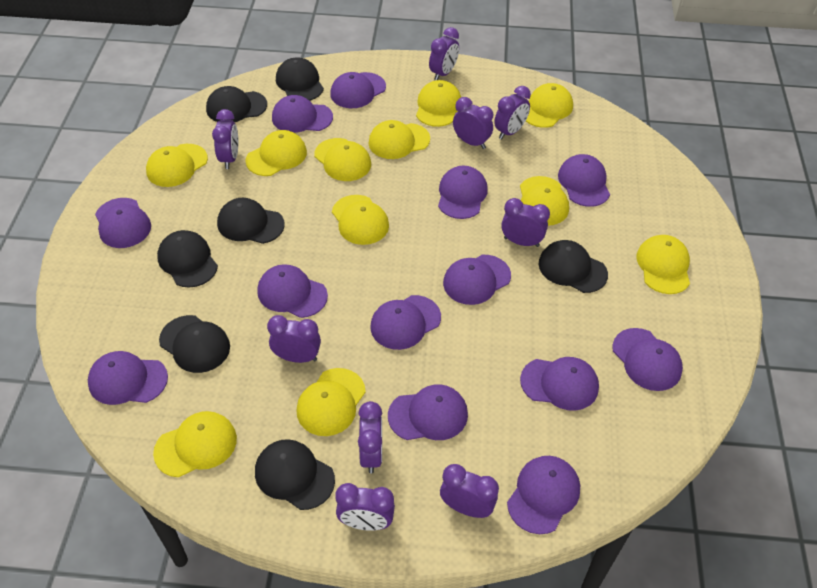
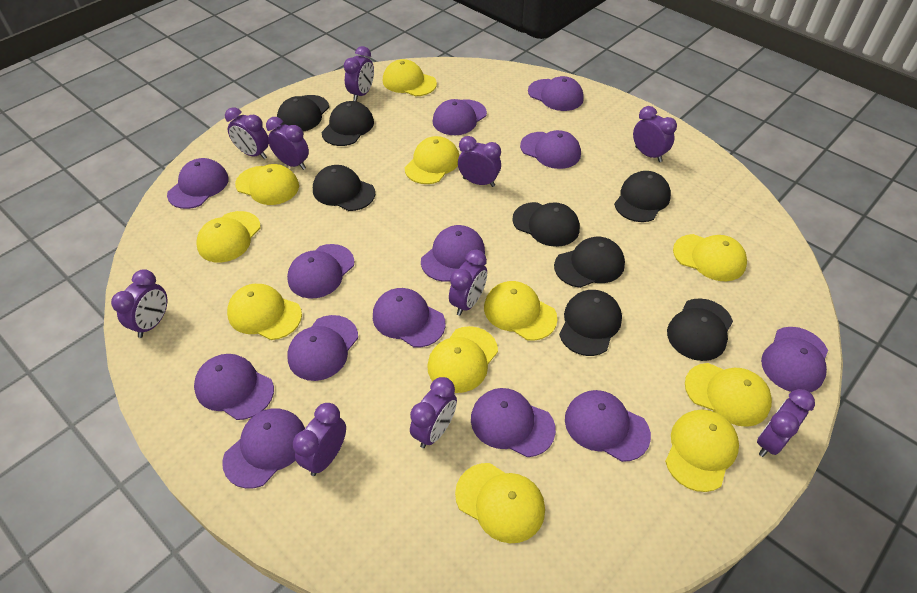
black cap: 7 -> 8
purple clock: 9 -> 10

